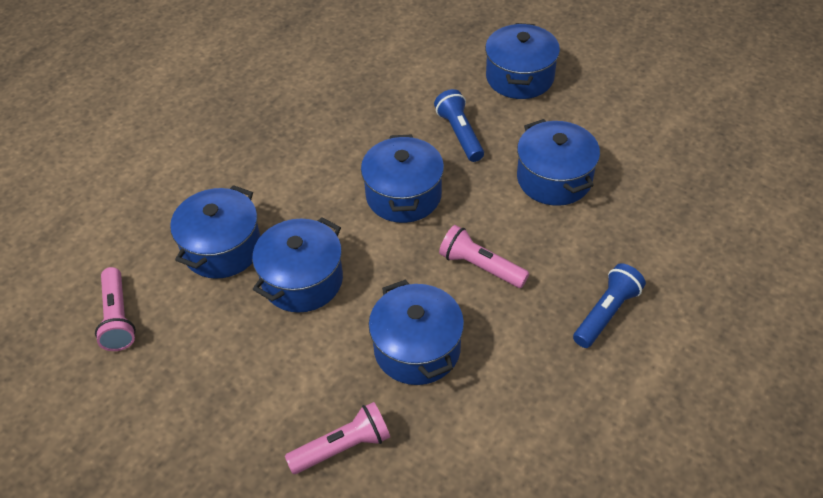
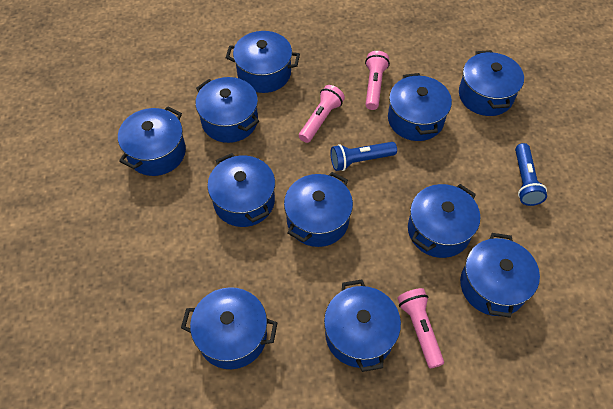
blue pot: 6 -> 11

